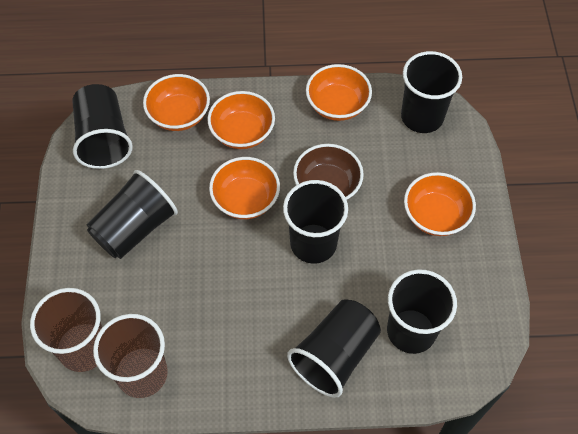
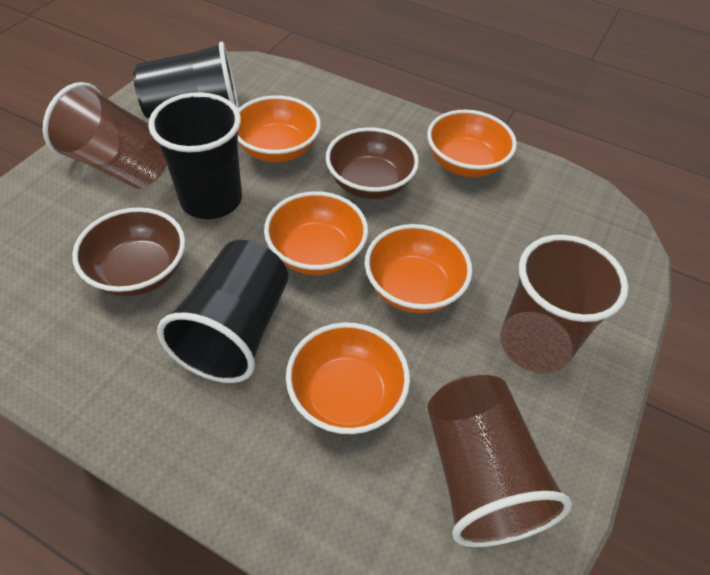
black cup: 6 -> 3
brown bowl: 1 -> 2
brown cup: 2 -> 3

